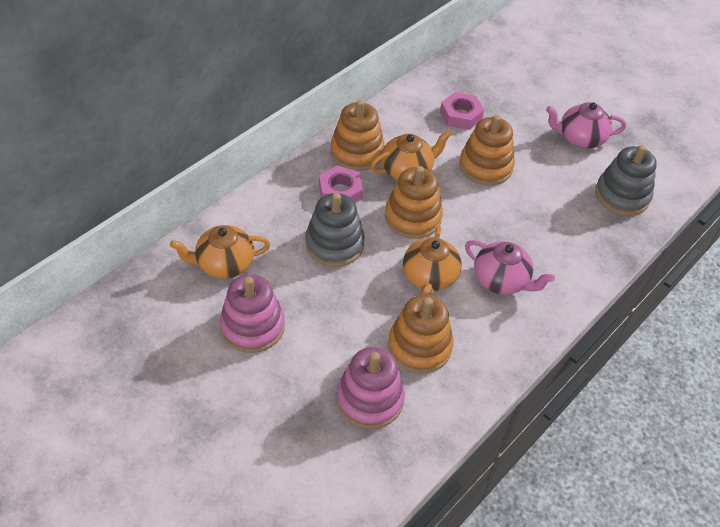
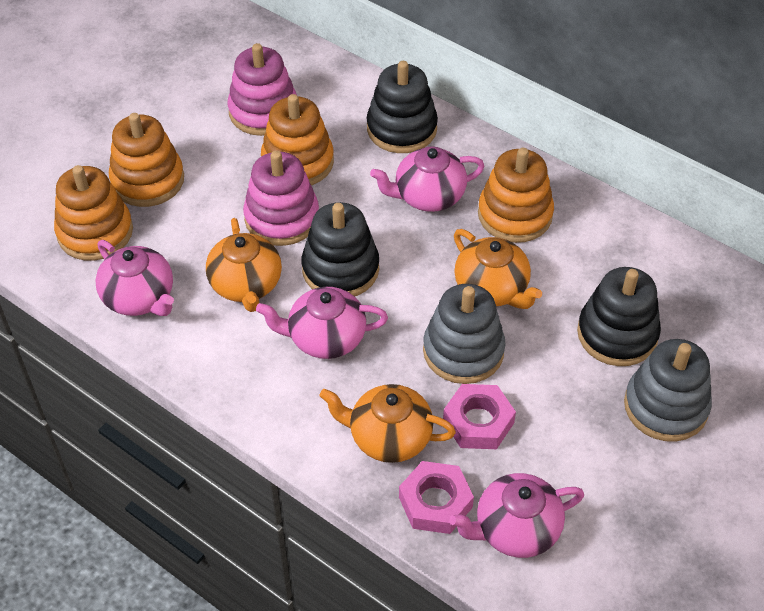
black stacking toy: 0 -> 3
pink teapot: 2 -> 4

